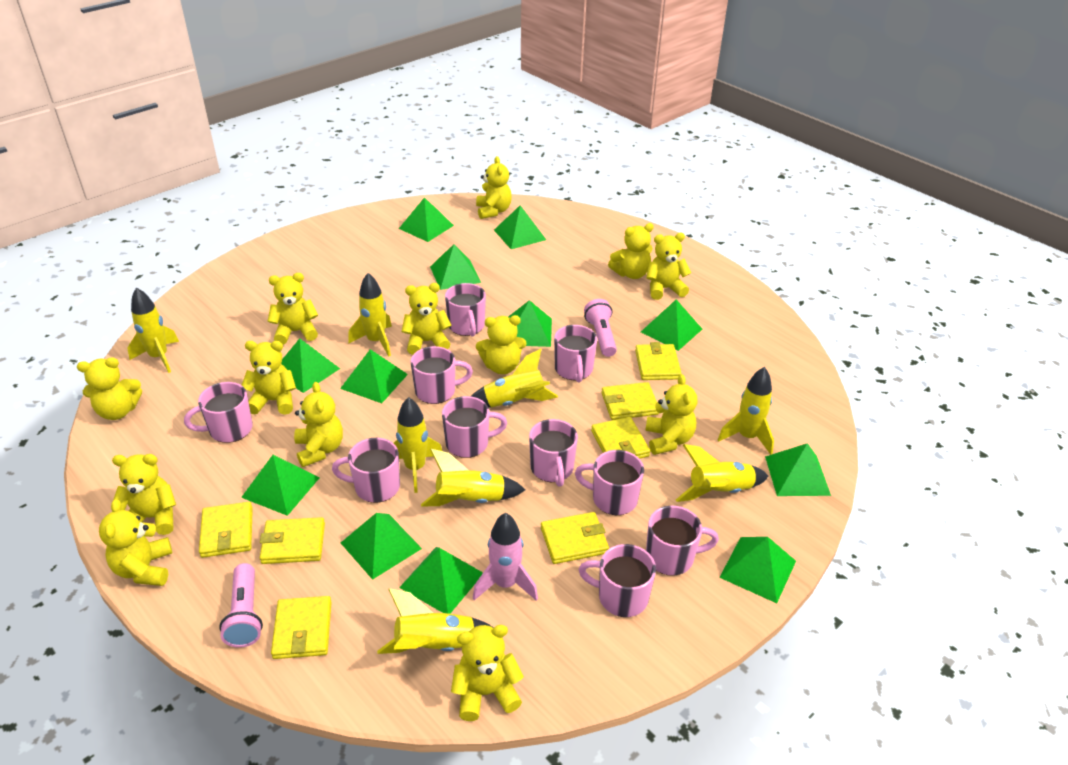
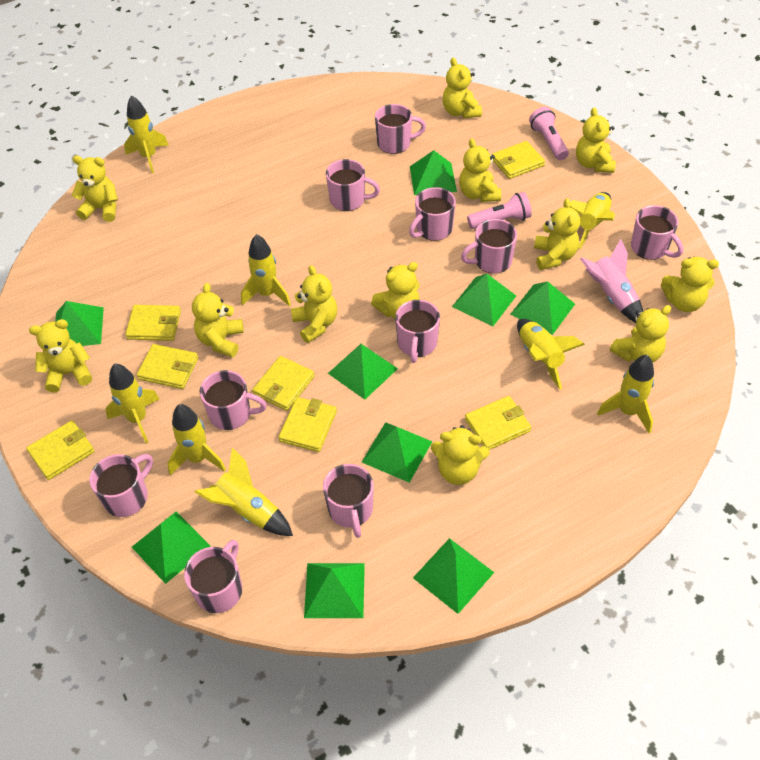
green pyramid: 12 -> 9
yellow teddy bear: 13 -> 12

